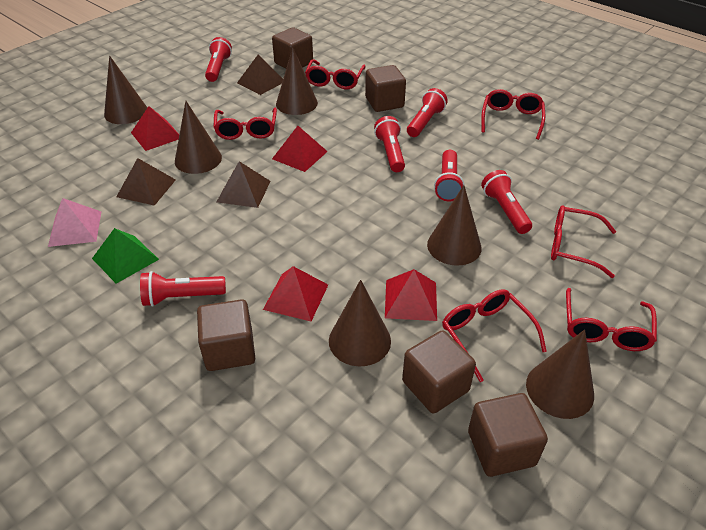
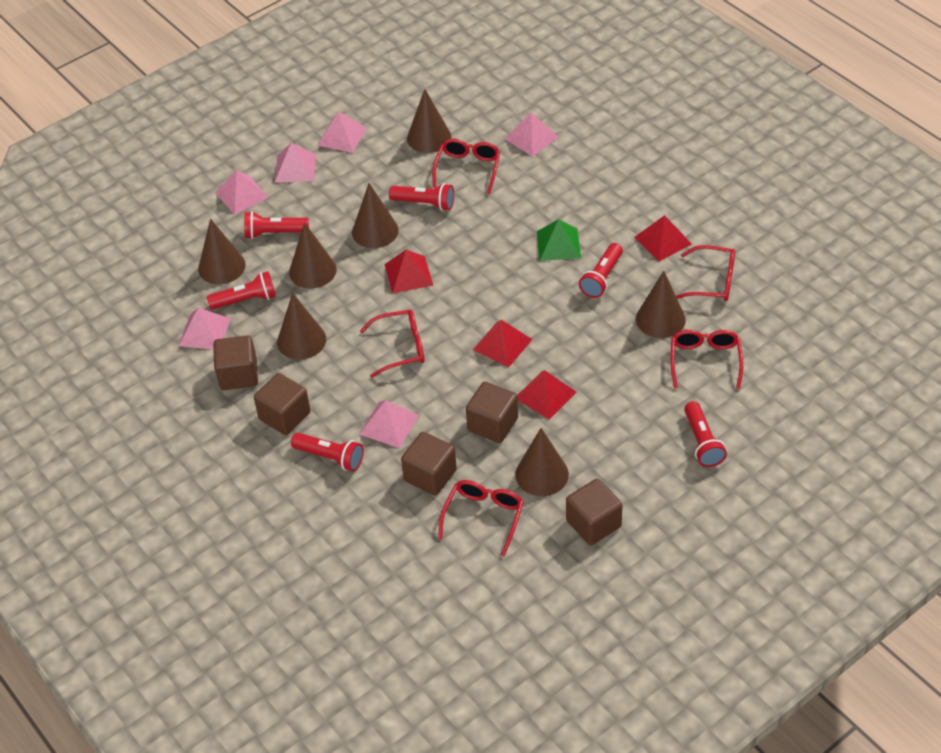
brown cone: 6 -> 7
brown pyramid: 3 -> 0
pink pyramid: 1 -> 6
red glasses: 6 -> 5

